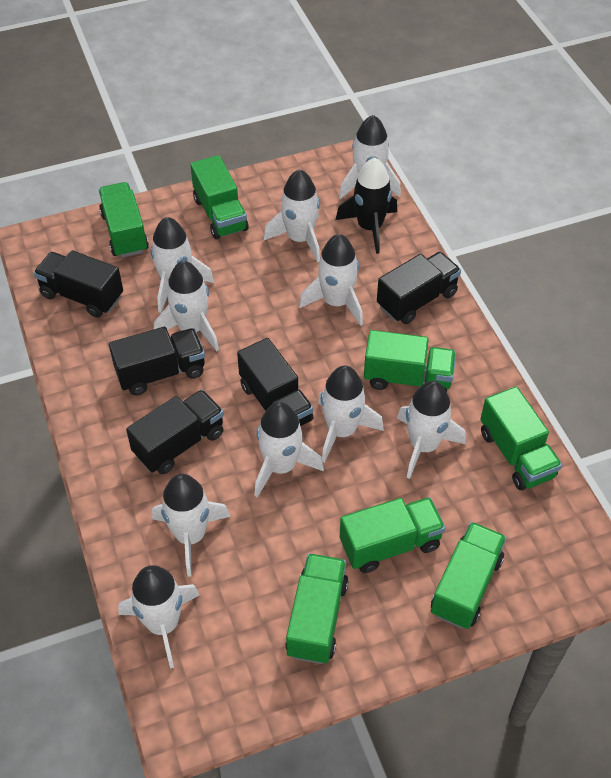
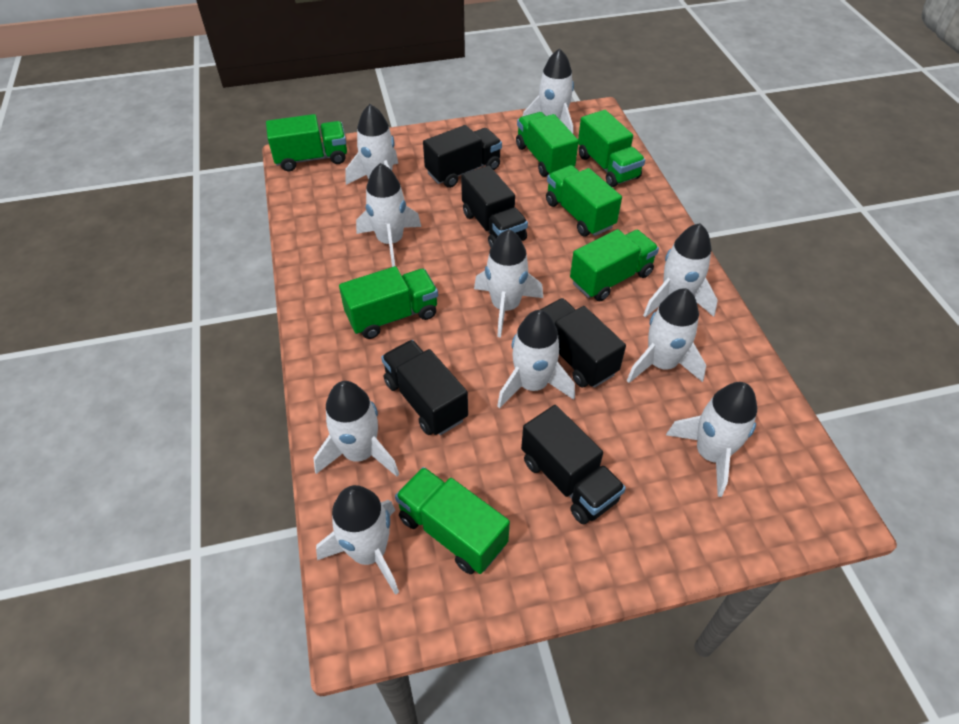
black rocket: 1 -> 0

